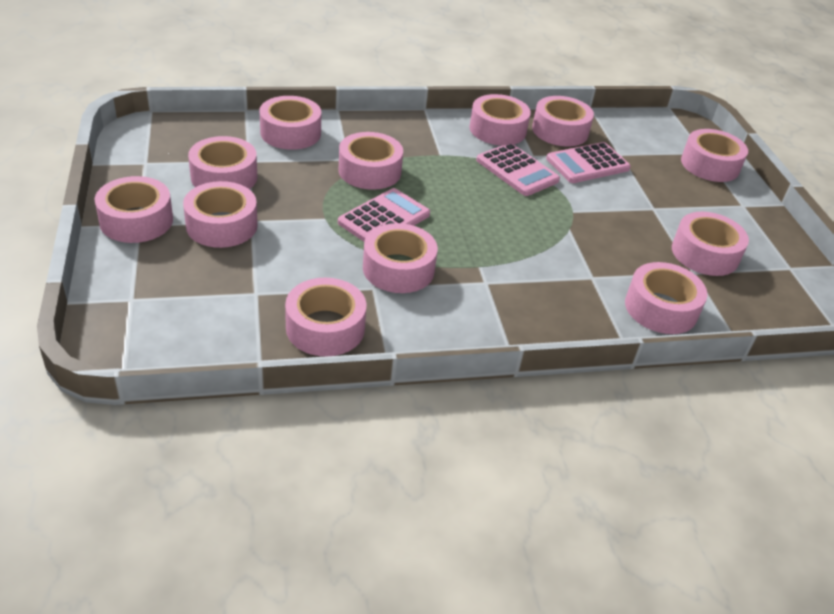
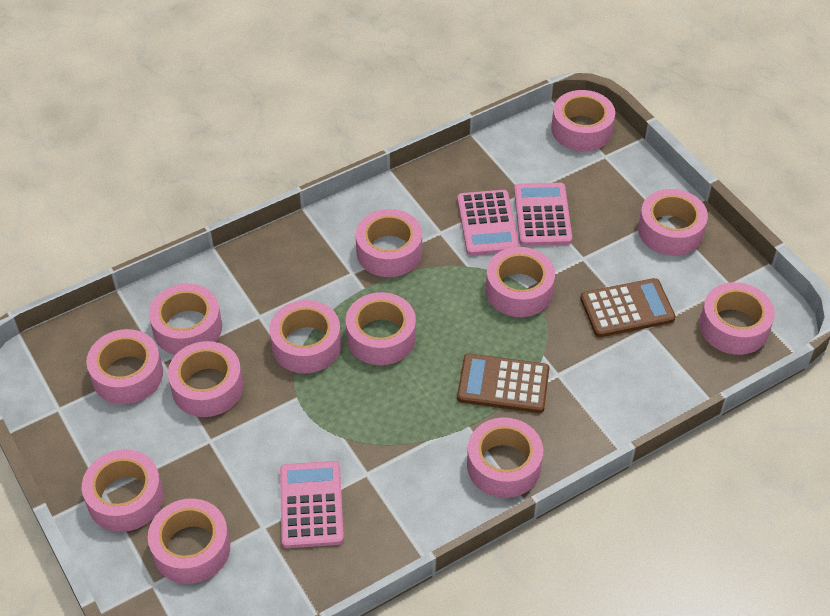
brown calculator: 0 -> 2
pink tape: 12 -> 13

